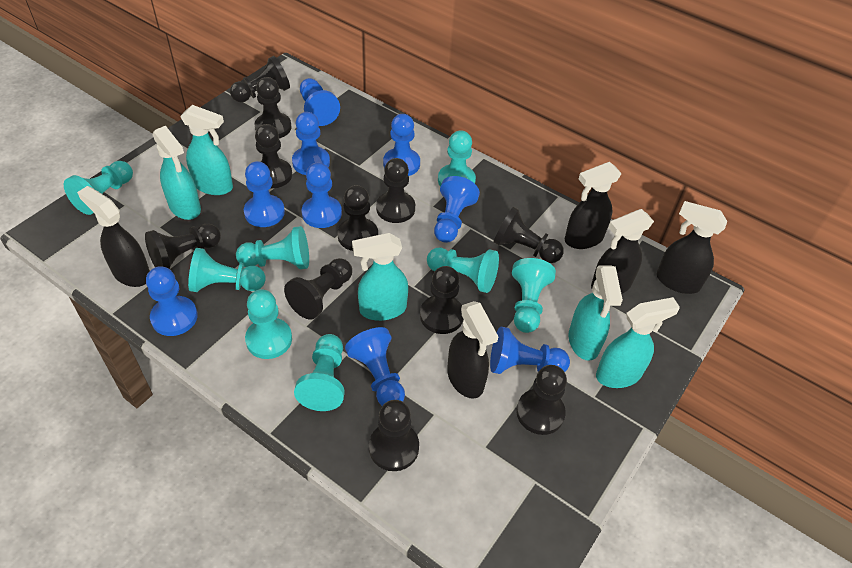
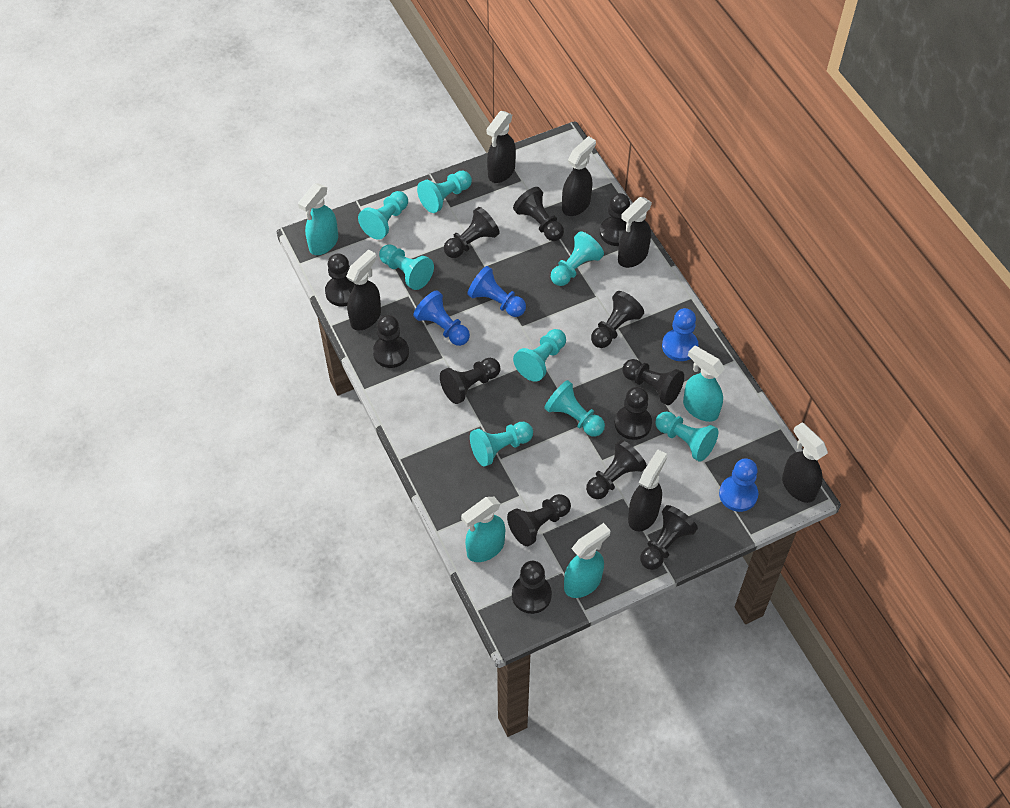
black pawn: 11 -> 13
black spray bottle: 5 -> 6
blue pawn: 9 -> 4
turquoise spray bottle: 5 -> 4

